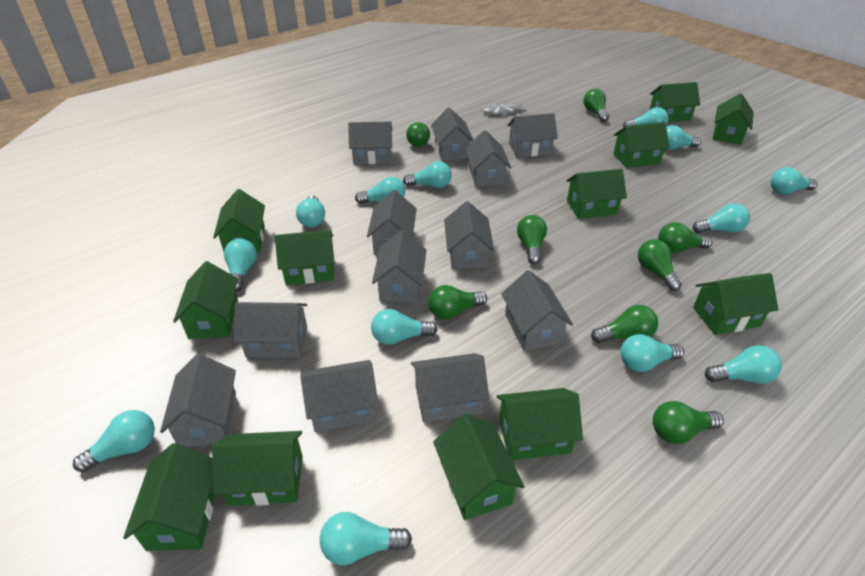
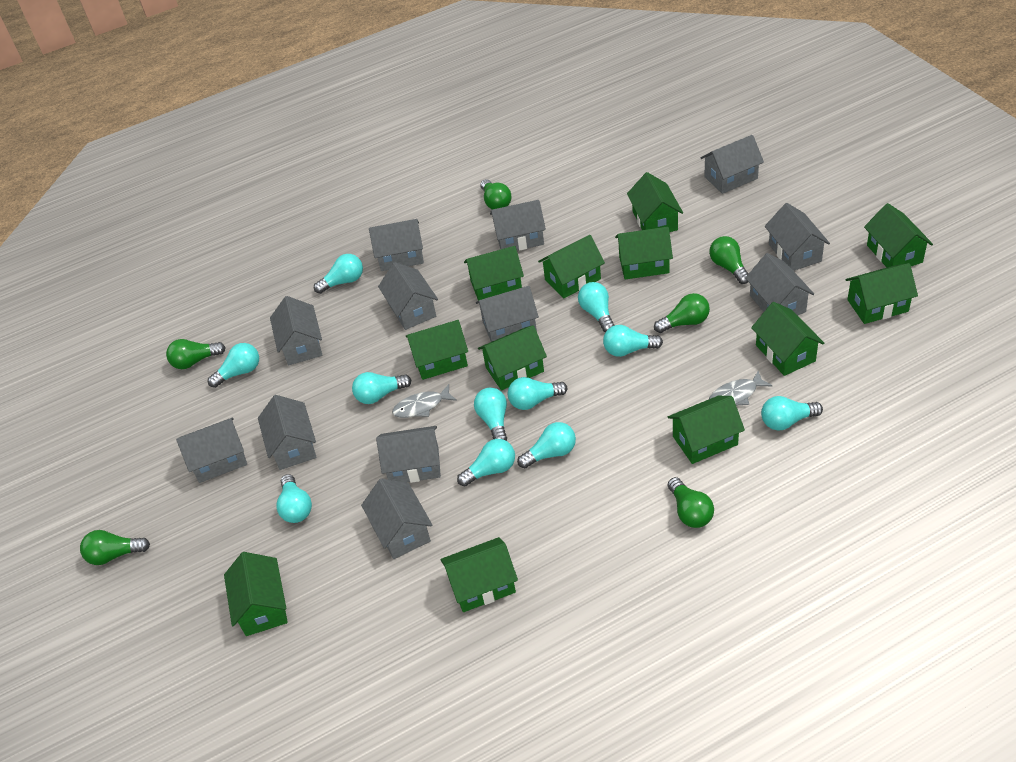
green light bulb: 8 -> 6
grey fish: 1 -> 2
turquoise light bulb: 13 -> 11

